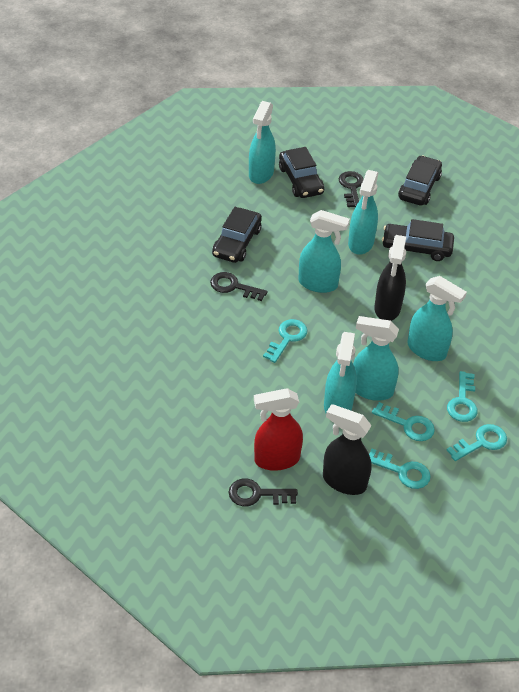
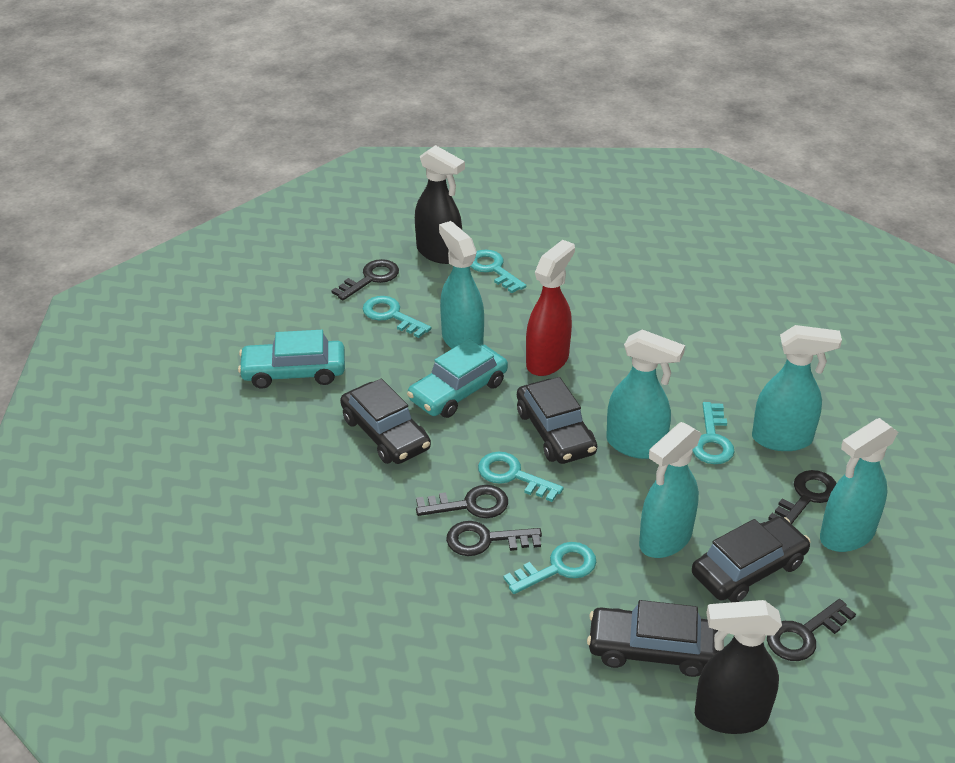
black key: 3 -> 5
turquoise car: 0 -> 2
turquoise spray bottle: 6 -> 5

